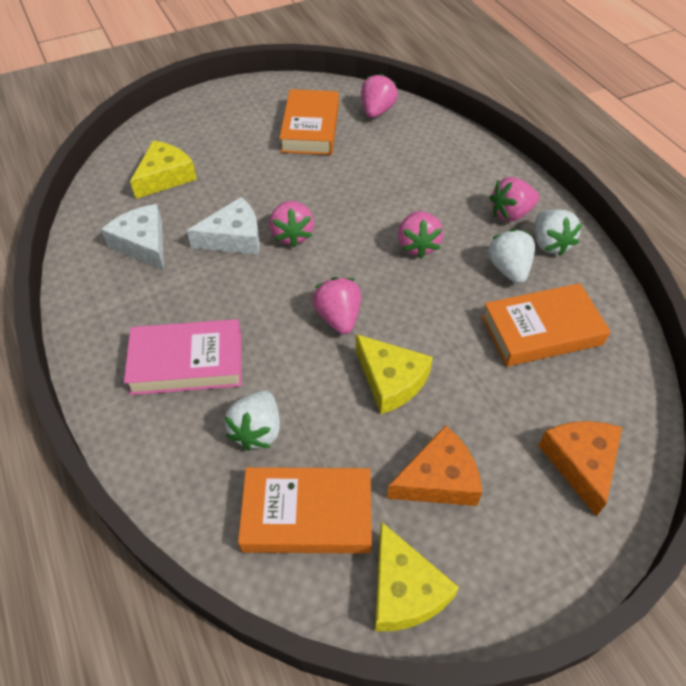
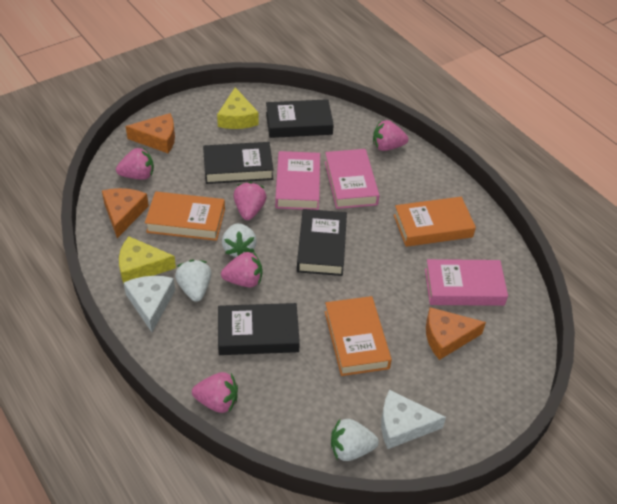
black book: 0 -> 4
orange cheese: 2 -> 3
pink book: 1 -> 3
yellow cheese: 3 -> 2

